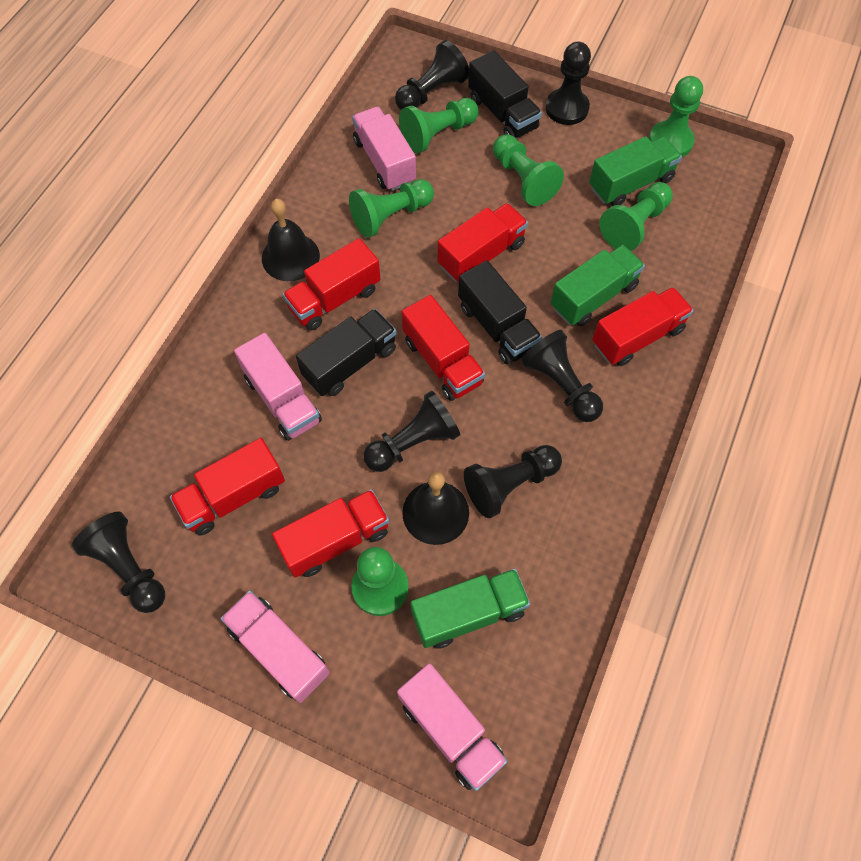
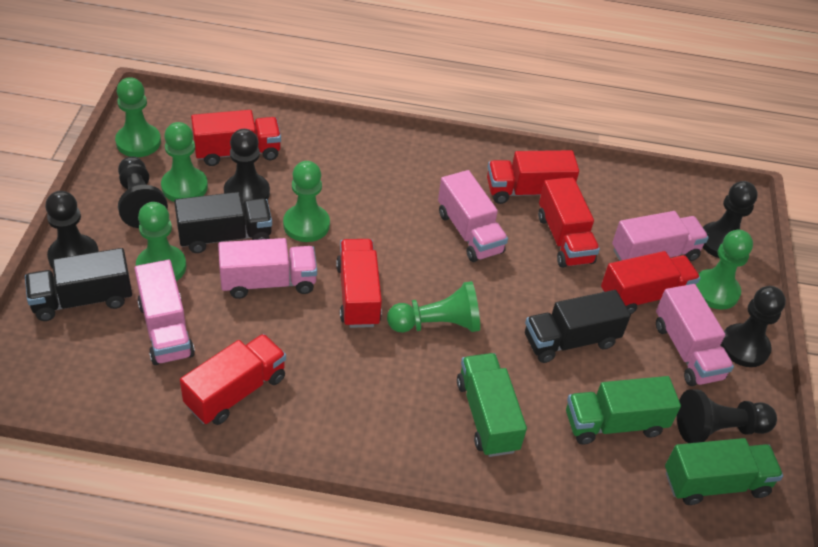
black bell: 2 -> 0
pink truck: 4 -> 5

